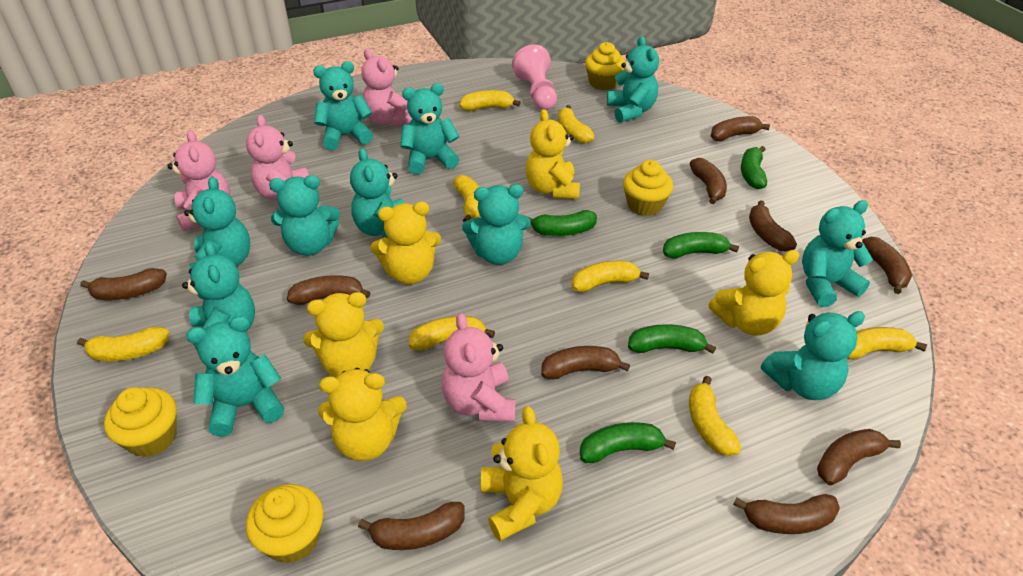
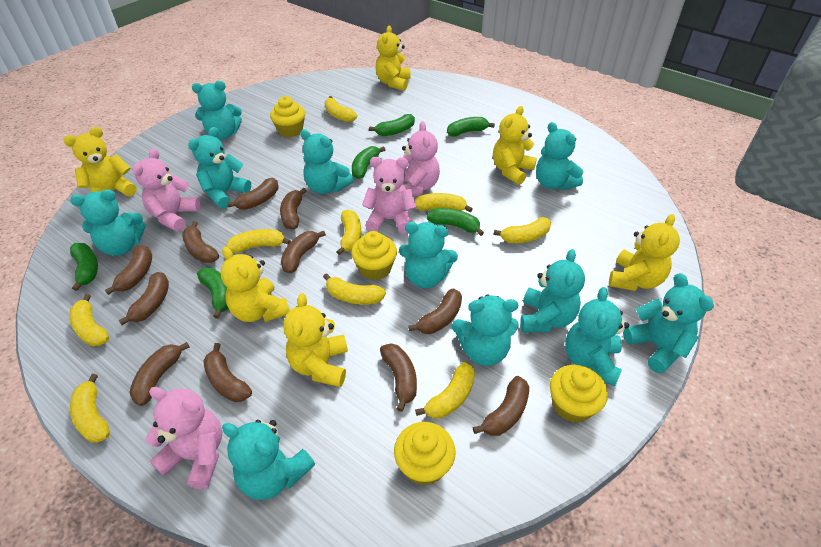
brown banana: 10 -> 11
green banana: 5 -> 6
pink pawn: 1 -> 0
yellow banana: 8 -> 9

